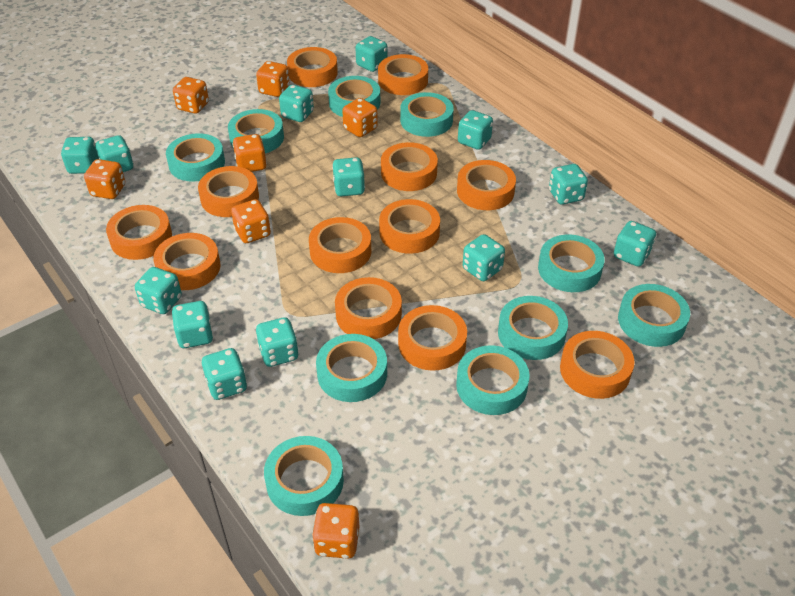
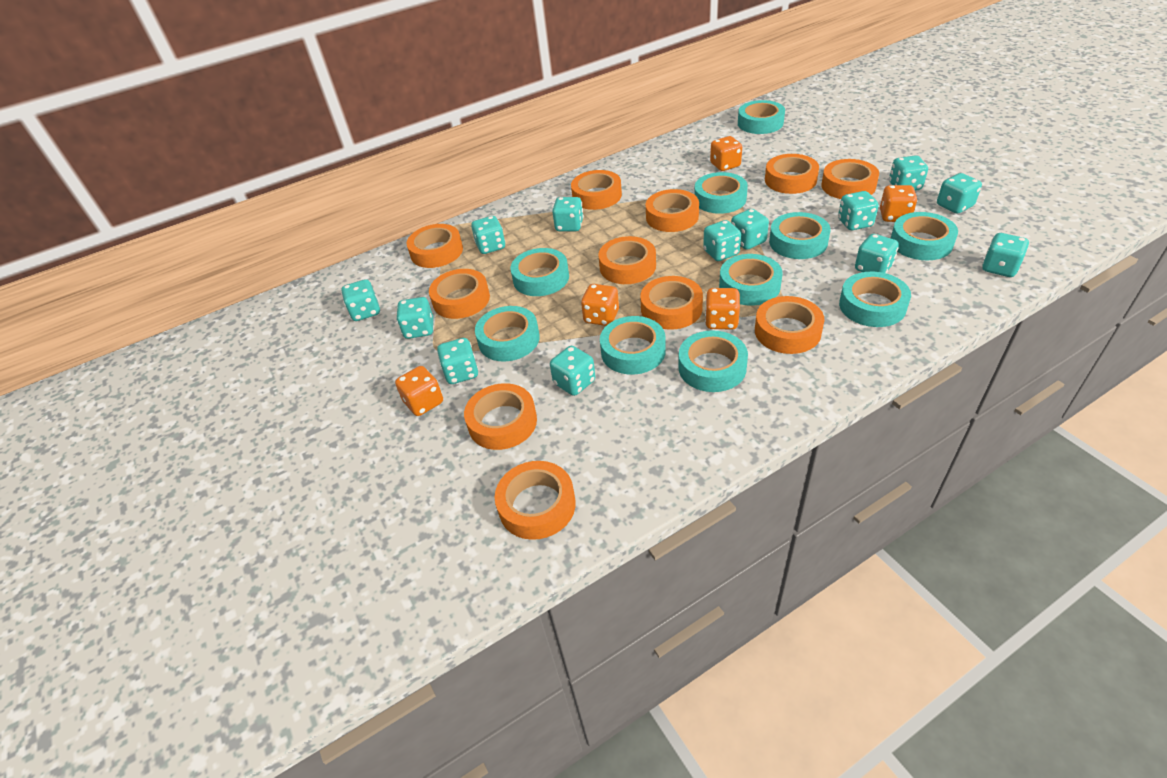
orange dice: 7 -> 5
orange tape: 12 -> 11

